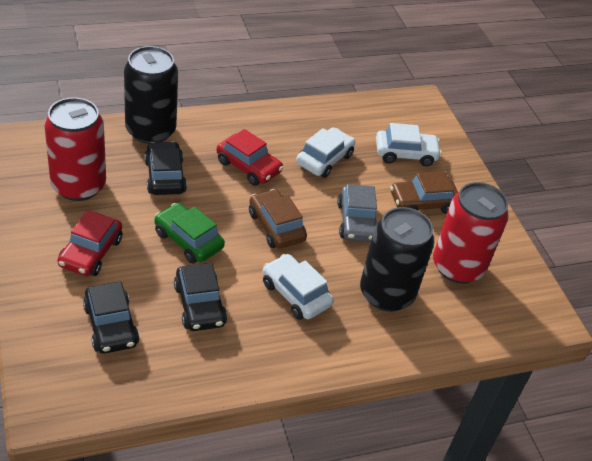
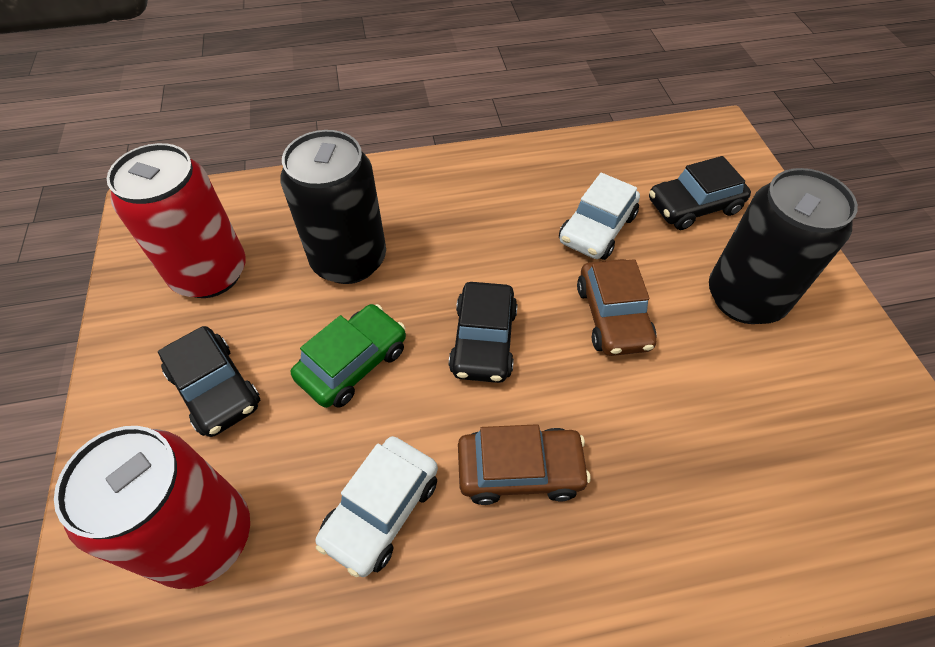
grey car: 1 -> 0
red car: 2 -> 0
white car: 3 -> 2

